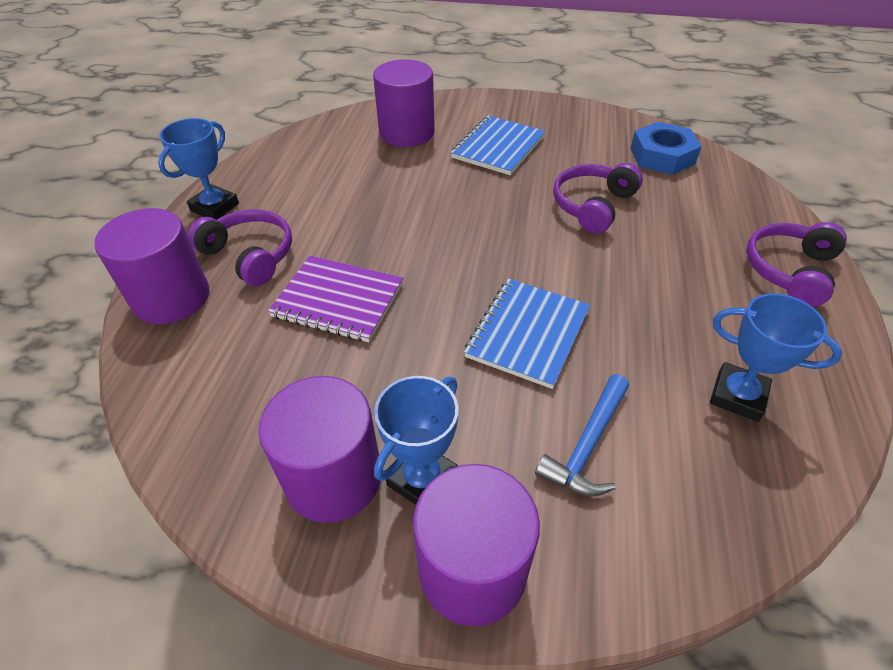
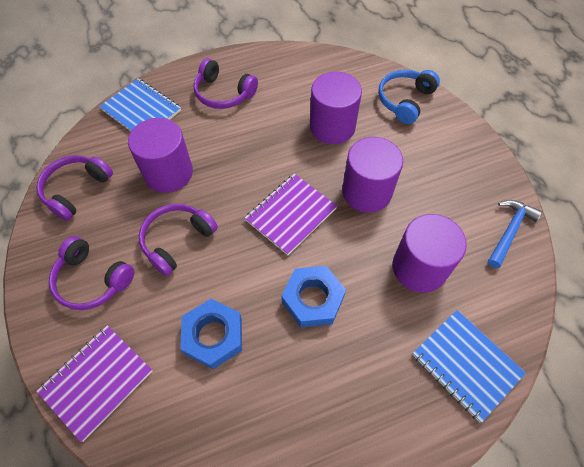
blue headphones: 0 -> 1
blue nut: 1 -> 2
blue trophy: 3 -> 0
purple headphones: 3 -> 4
purple notebook: 1 -> 2

